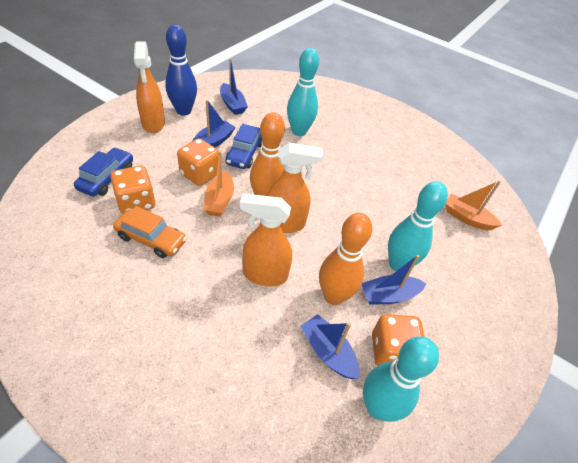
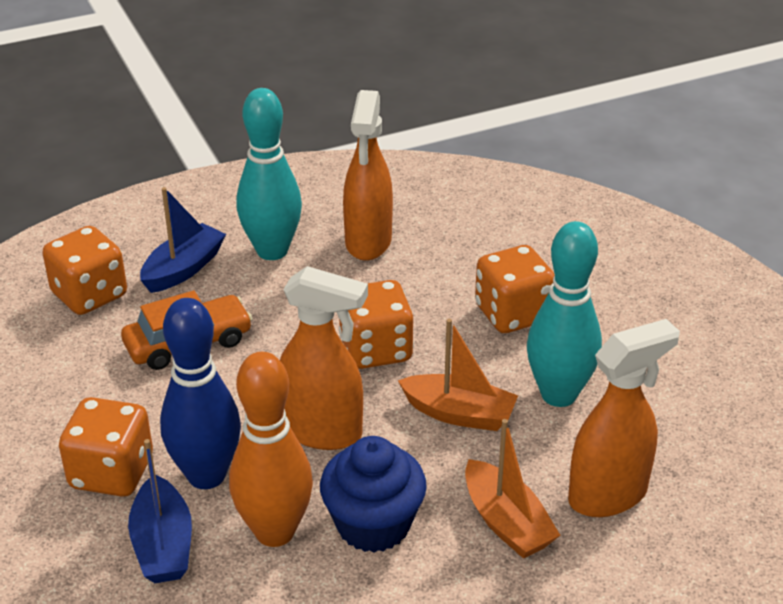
blue boat: 4 -> 2
blue car: 2 -> 0
blue cupcake: 0 -> 1
orange bowling pin: 2 -> 1
orange dice: 3 -> 4
turquoise bowling pin: 3 -> 2

